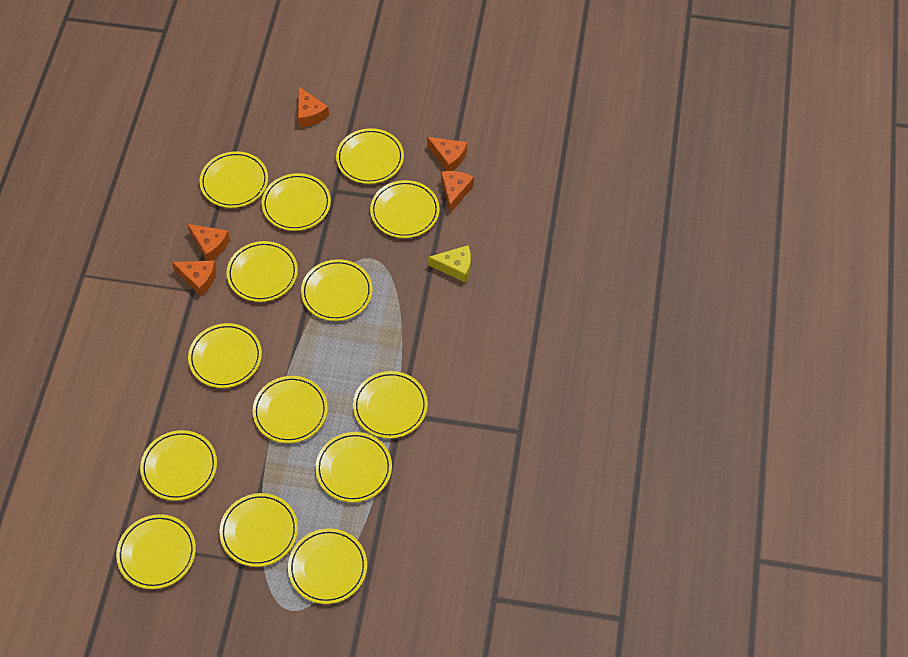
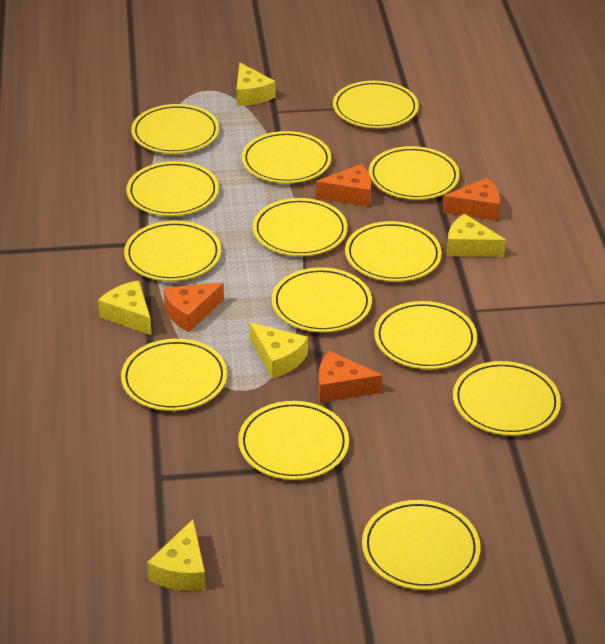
orange cheese: 5 -> 4
yellow cheese: 1 -> 5

